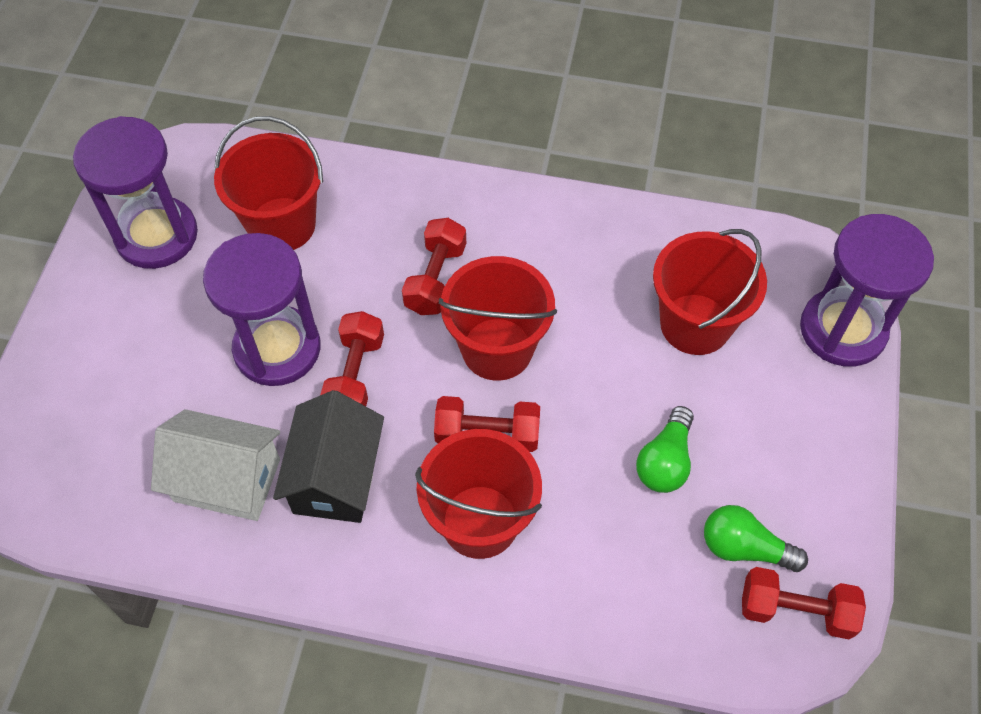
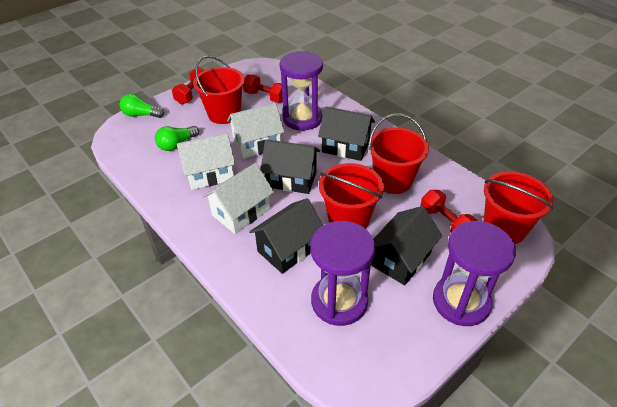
black house: 1 -> 4
red dumbbell: 4 -> 3
white house: 1 -> 3

